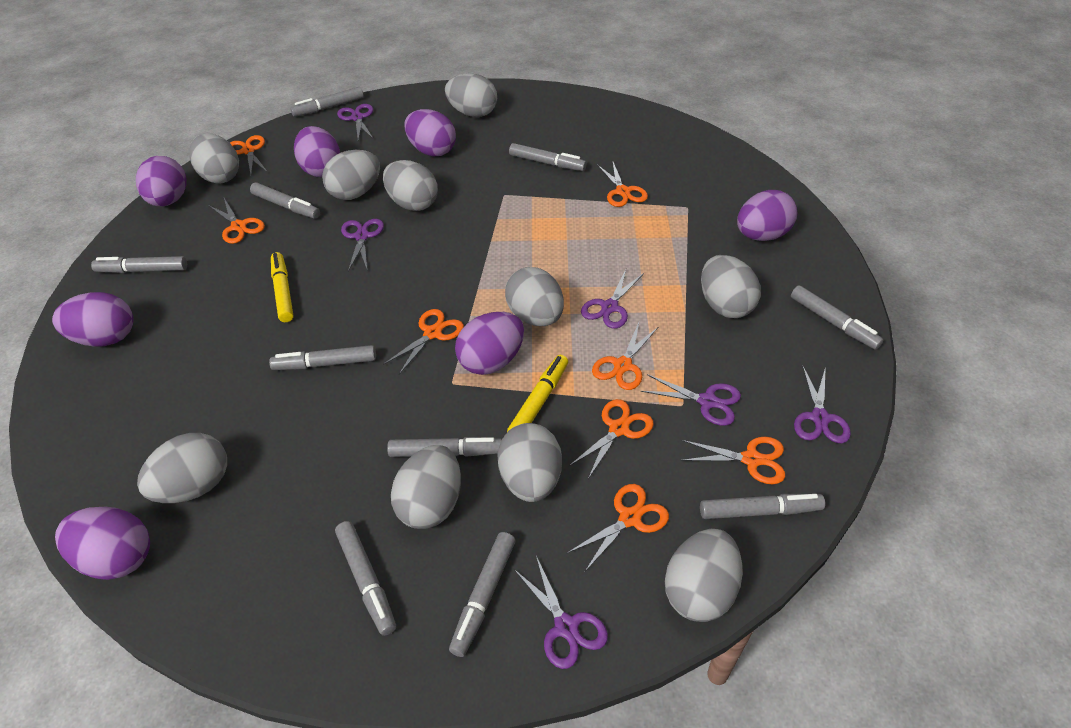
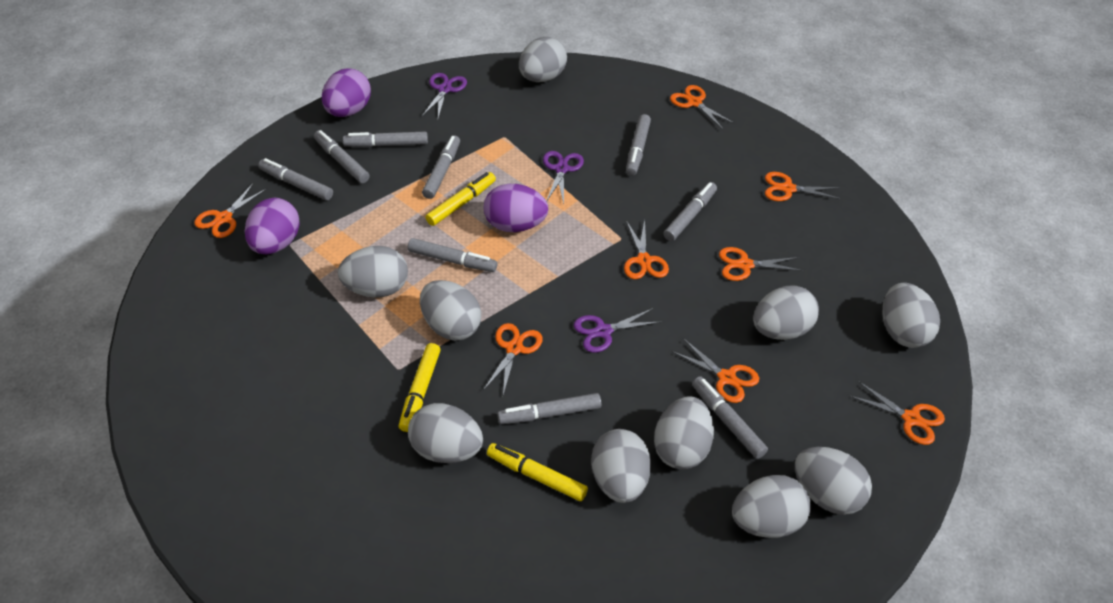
grey marker: 10 -> 9
purple egg: 7 -> 3
purple scissors: 6 -> 3
yellow marker: 2 -> 3

